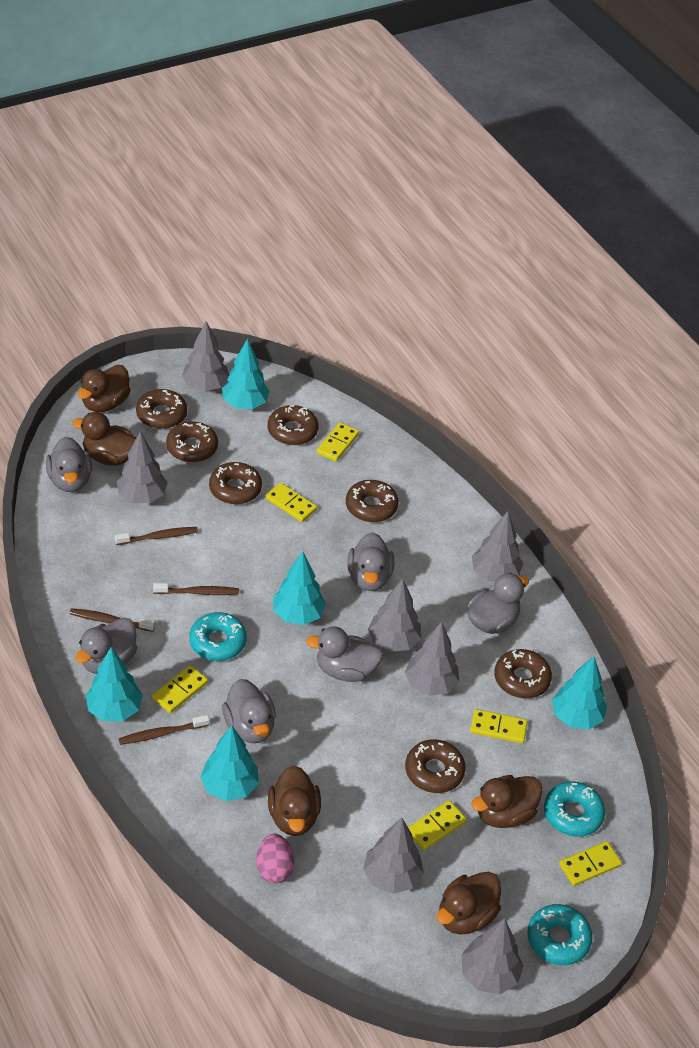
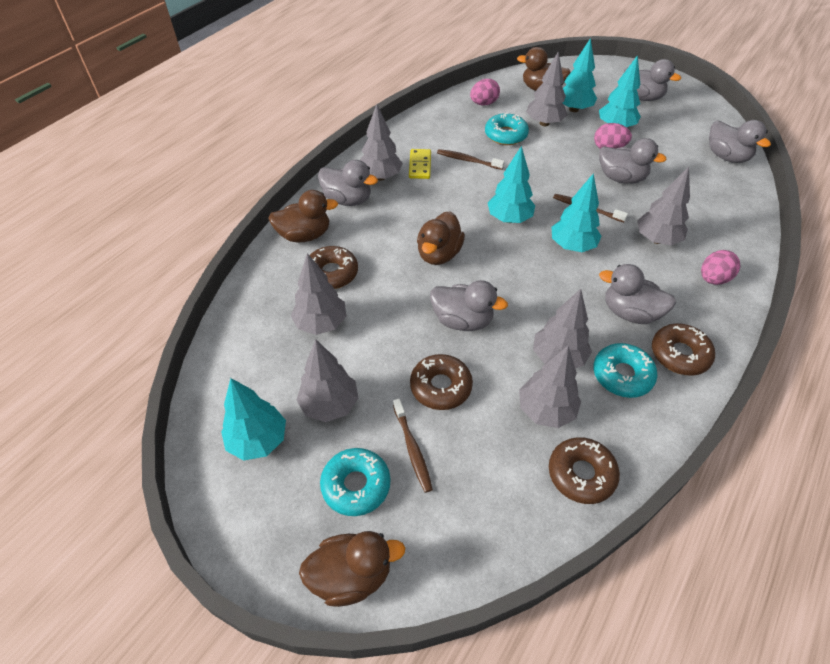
brown donut: 7 -> 4
brown duck: 5 -> 4
brown toothbrush: 4 -> 3
pink egg: 1 -> 3
yellow domino: 6 -> 1

